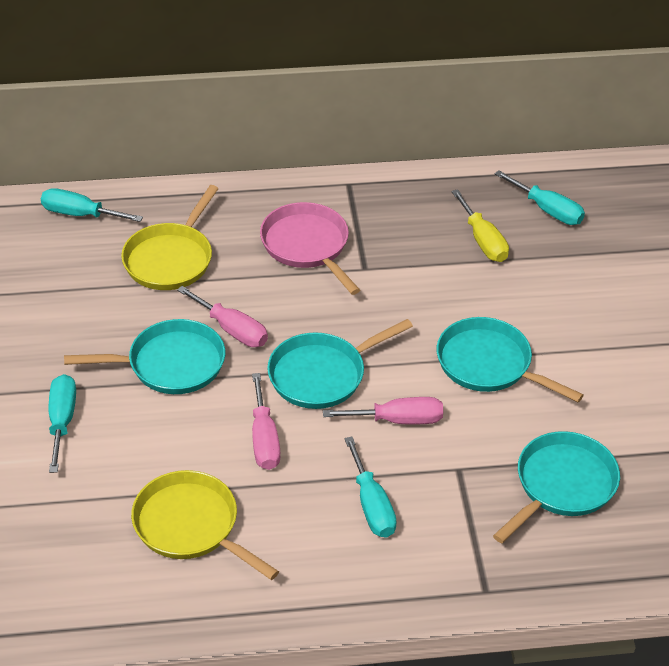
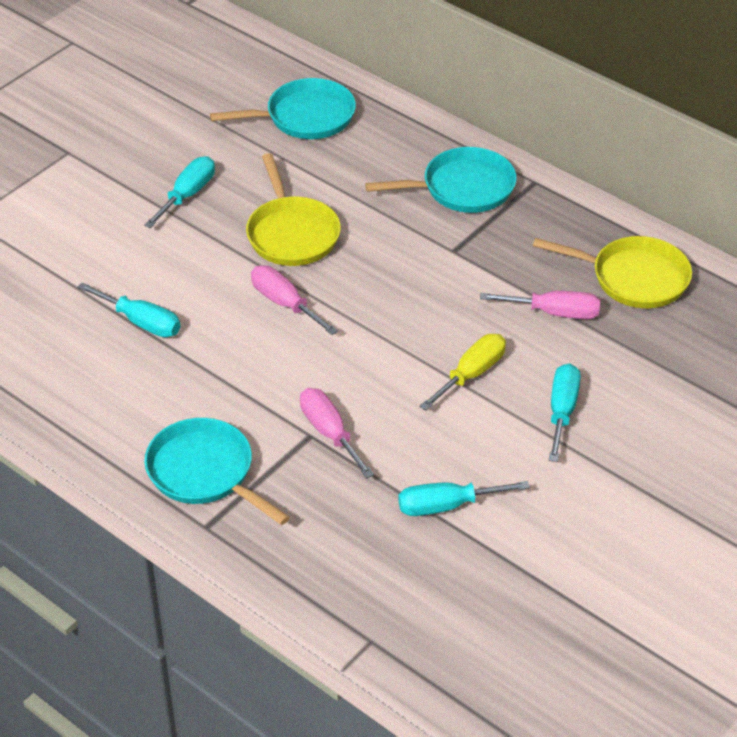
pink pan: 1 -> 0
turquoise pan: 4 -> 3

